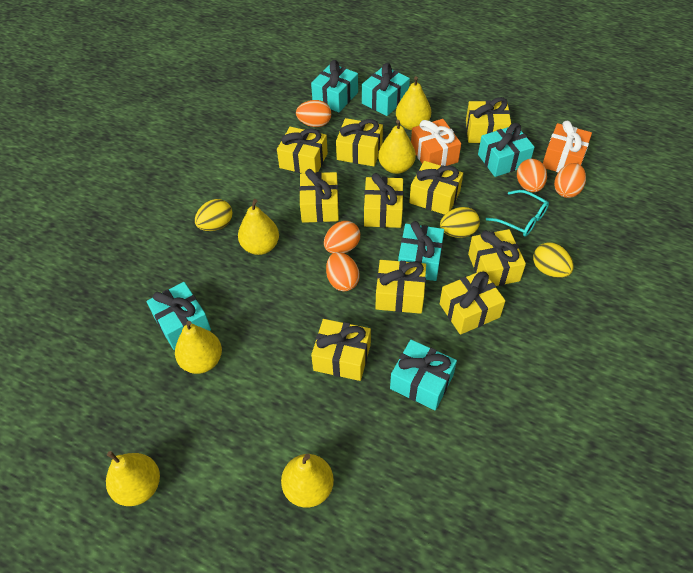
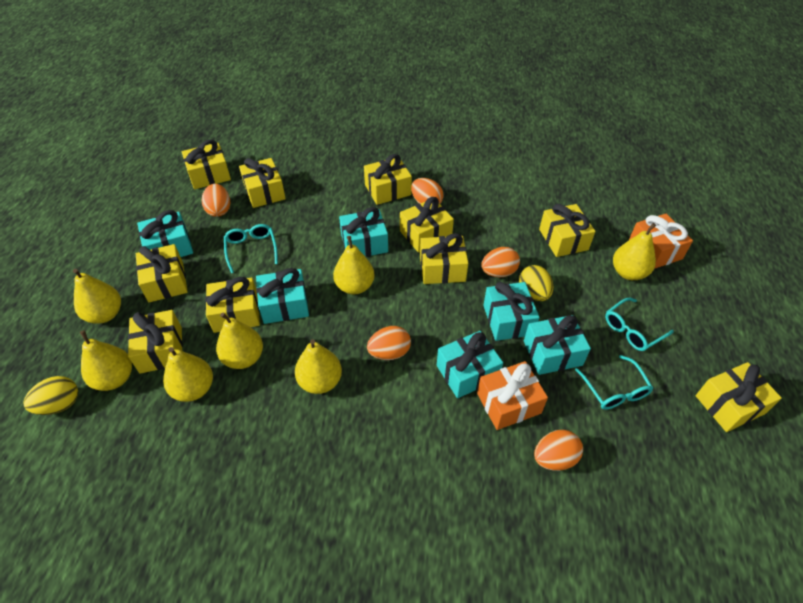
turquoise glasses: 1 -> 3
yellow egg: 3 -> 2
yellow pear: 6 -> 7

